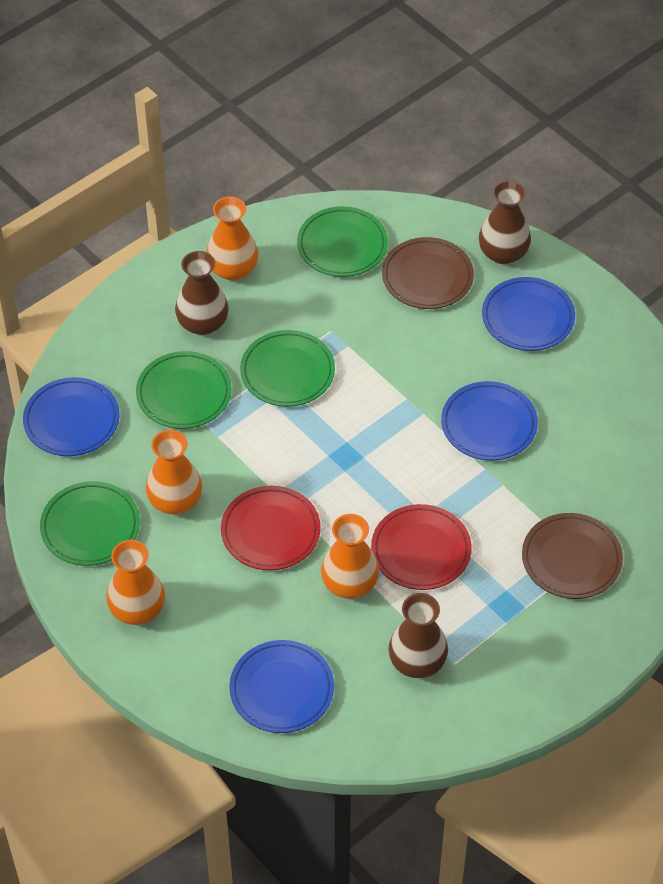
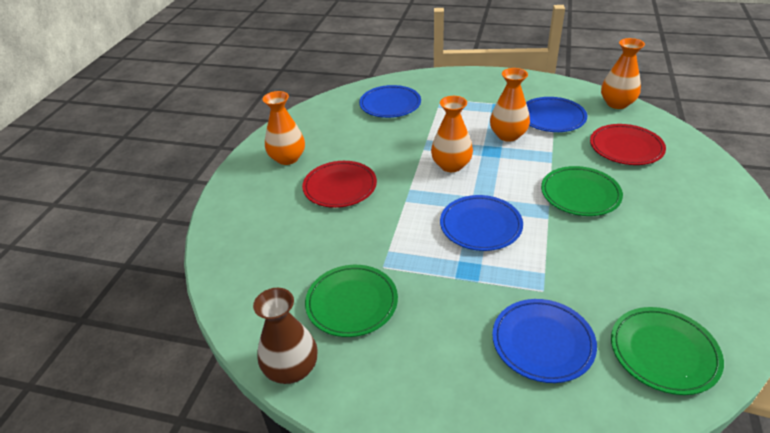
brown plate: 2 -> 0
brown vase: 3 -> 1
green plate: 4 -> 3

